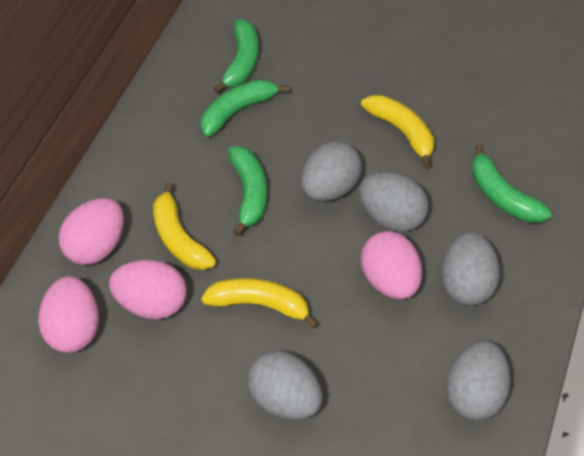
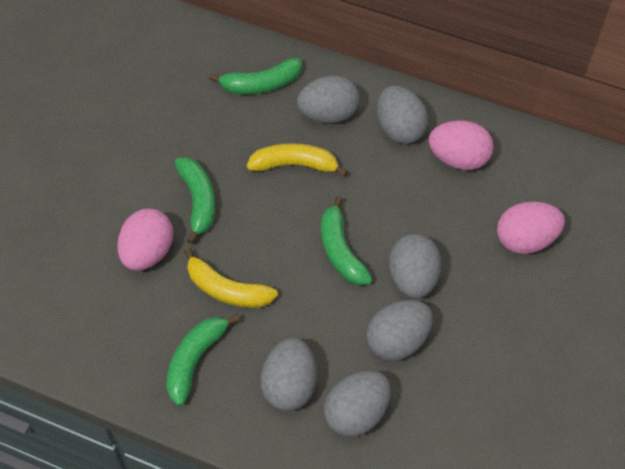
grey egg: 5 -> 6
pink egg: 4 -> 3
yellow banana: 3 -> 2

